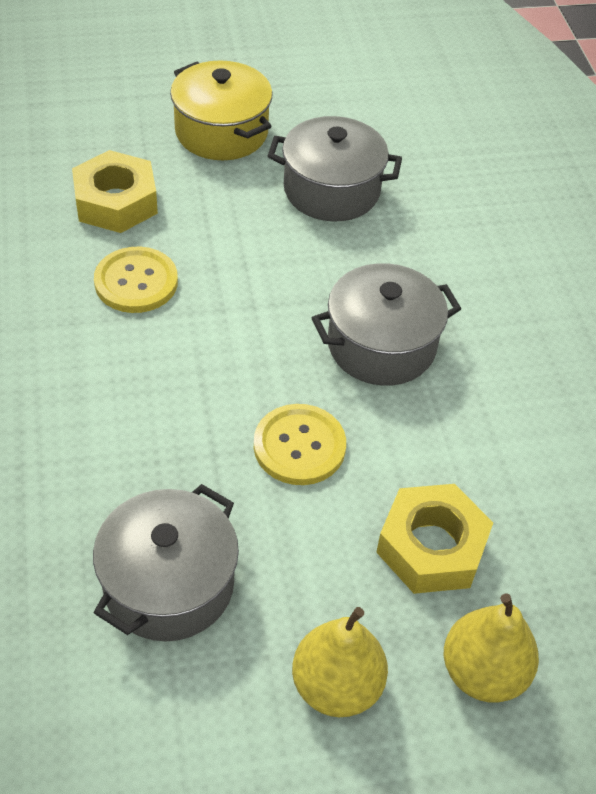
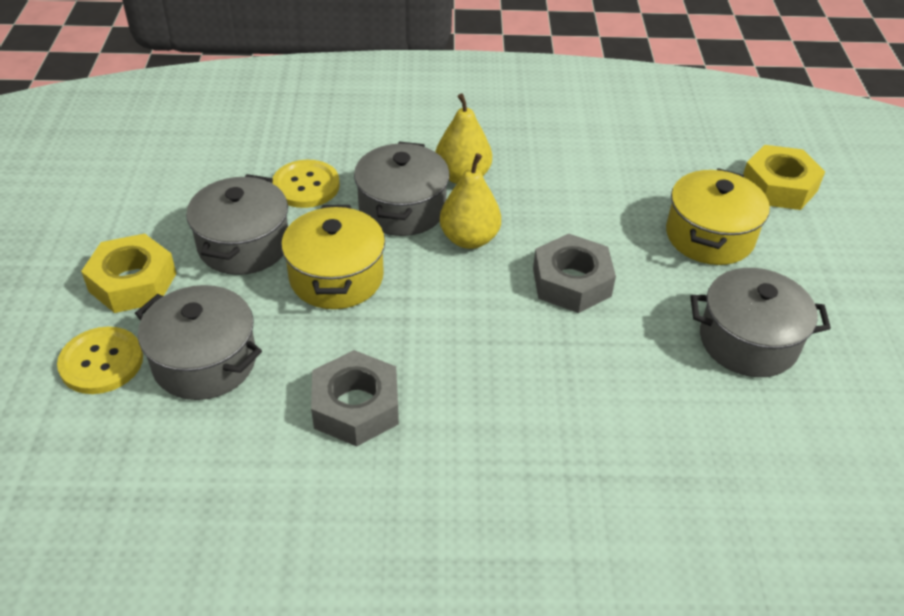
grey nut: 0 -> 2
grey pot: 3 -> 4
yellow pot: 1 -> 2

